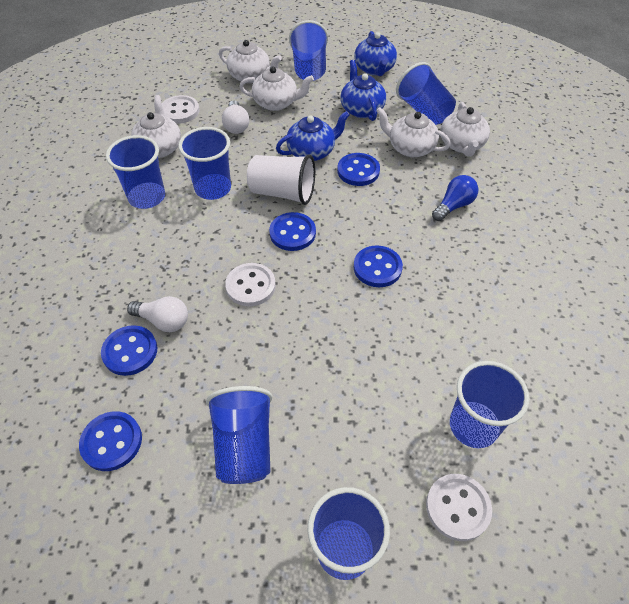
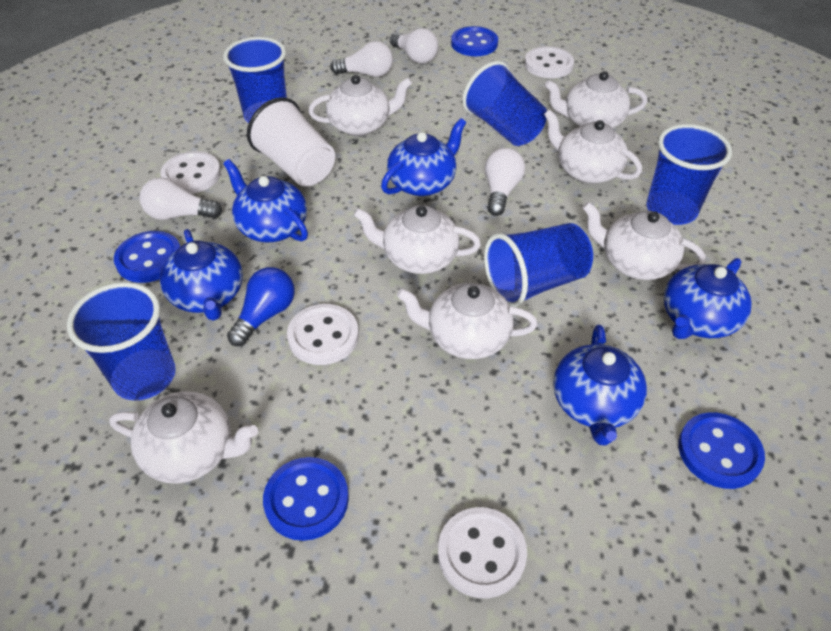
blue button: 5 -> 4
blue cup: 7 -> 5
blue teapot: 3 -> 5
white button: 3 -> 4
white light bulb: 2 -> 4
white teapot: 5 -> 7

